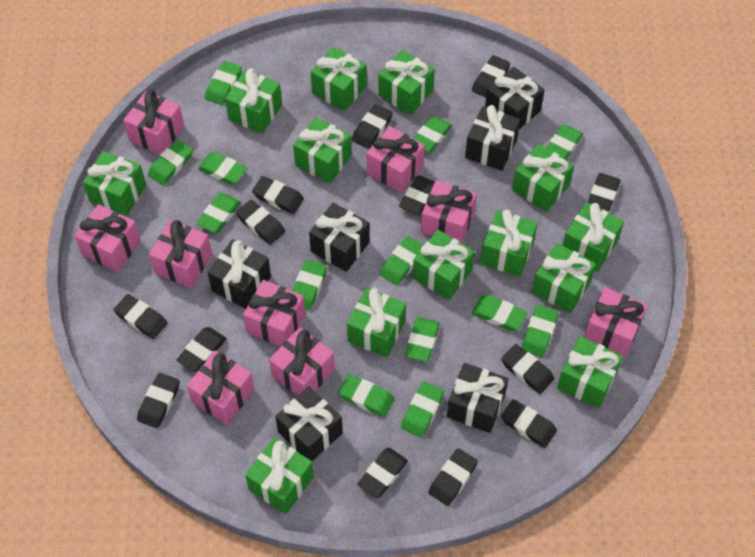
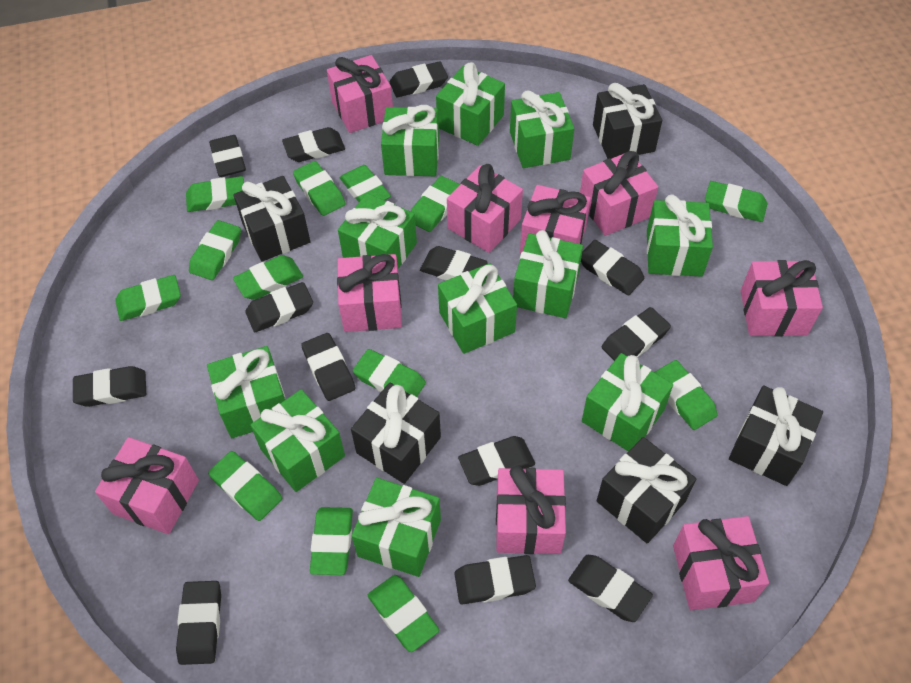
black gift: 6 -> 5
green gift: 13 -> 11

